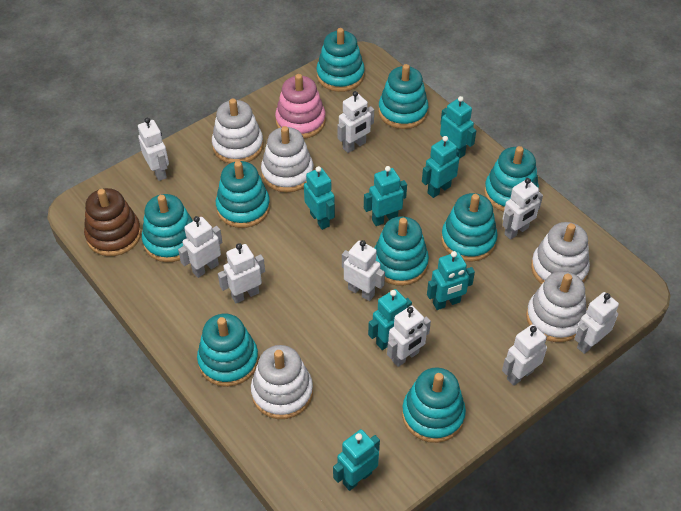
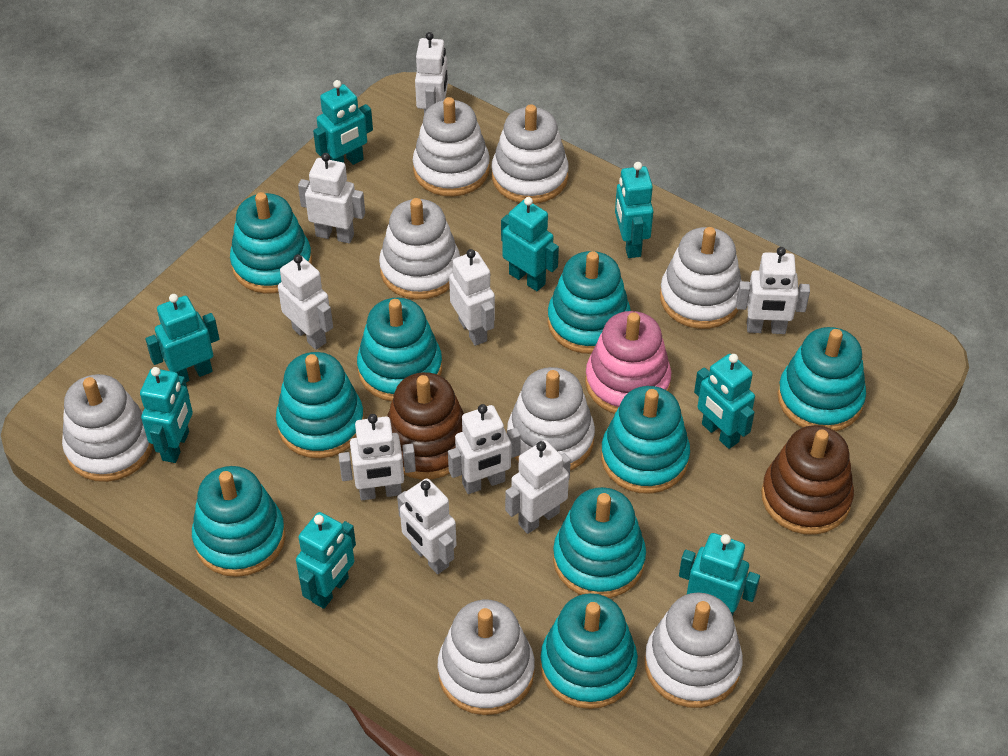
brown stacking toy: 1 -> 2
turquoise robot: 7 -> 8
white stacking toy: 5 -> 8

